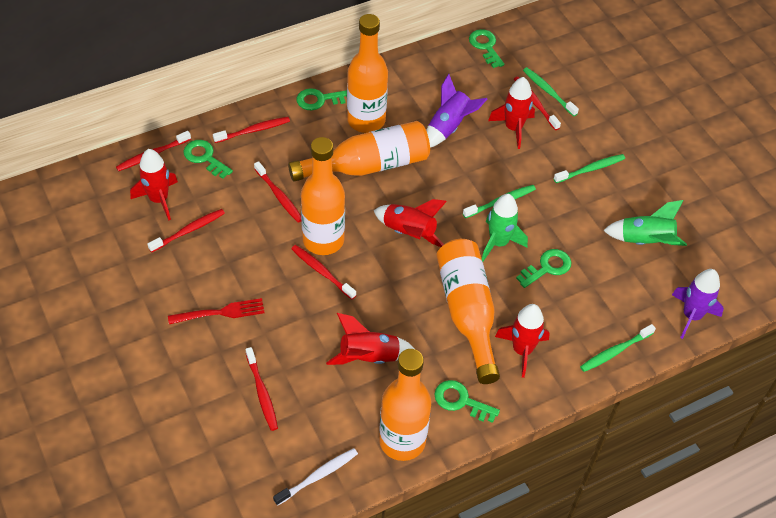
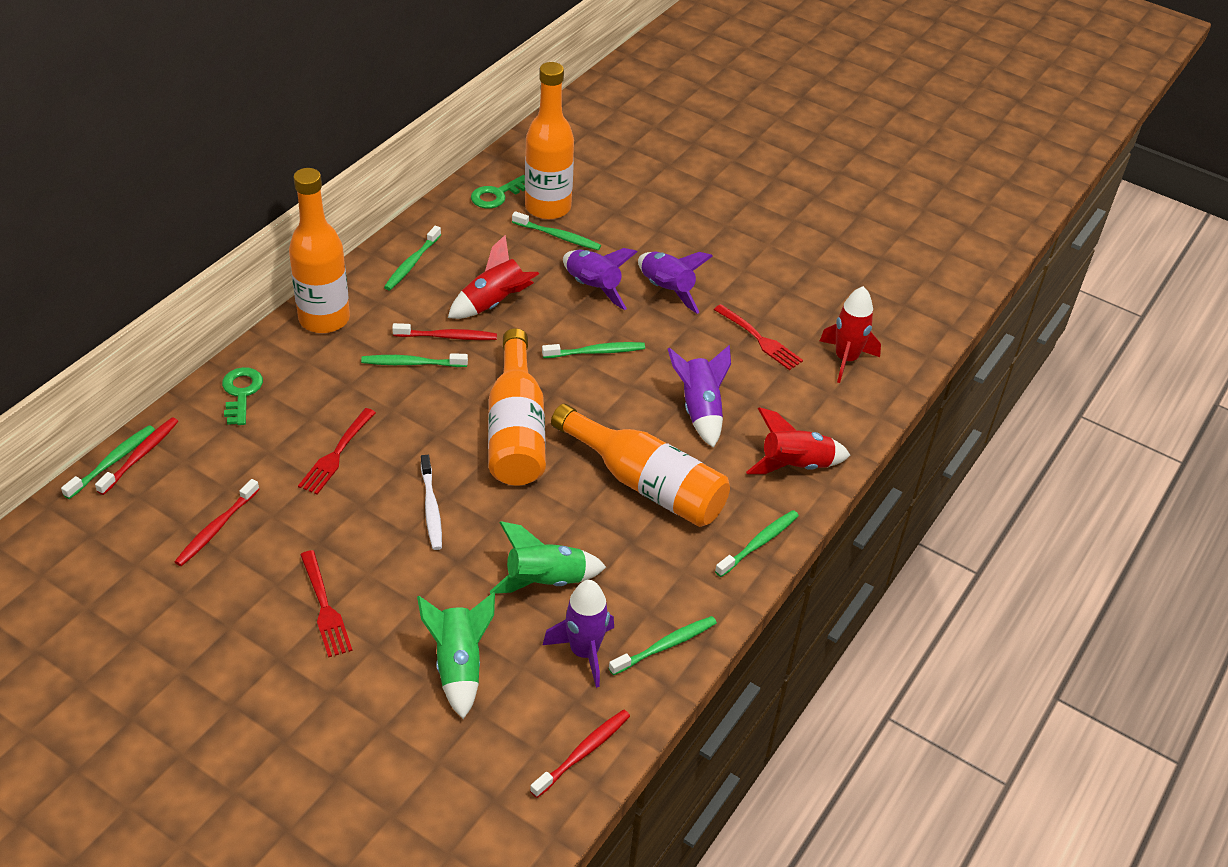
green key: 5 -> 2
green toothbrush: 4 -> 7
orange bottle: 5 -> 4
purple rocket: 2 -> 4
red fork: 1 -> 3
red rocket: 5 -> 3
red toothbrush: 7 -> 4

